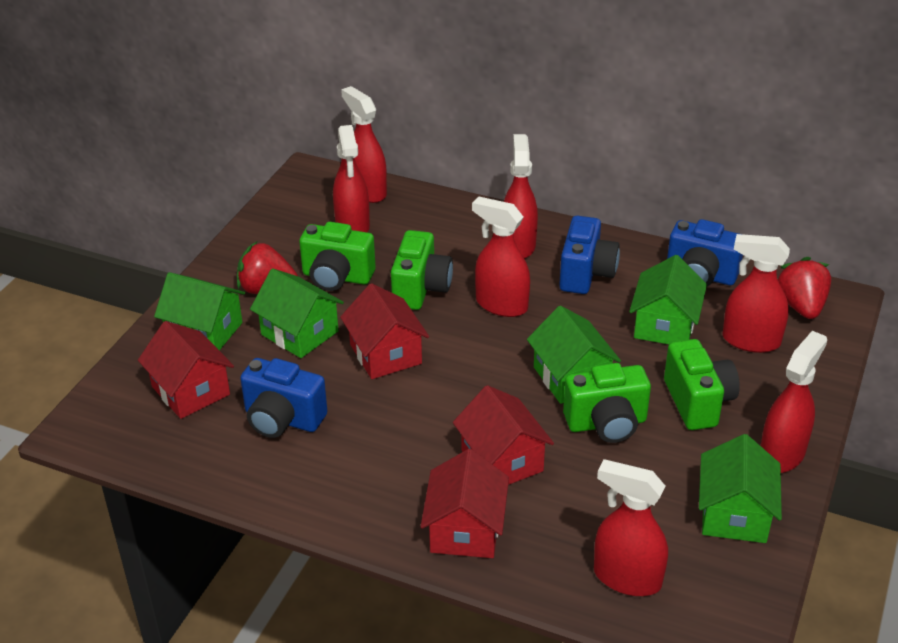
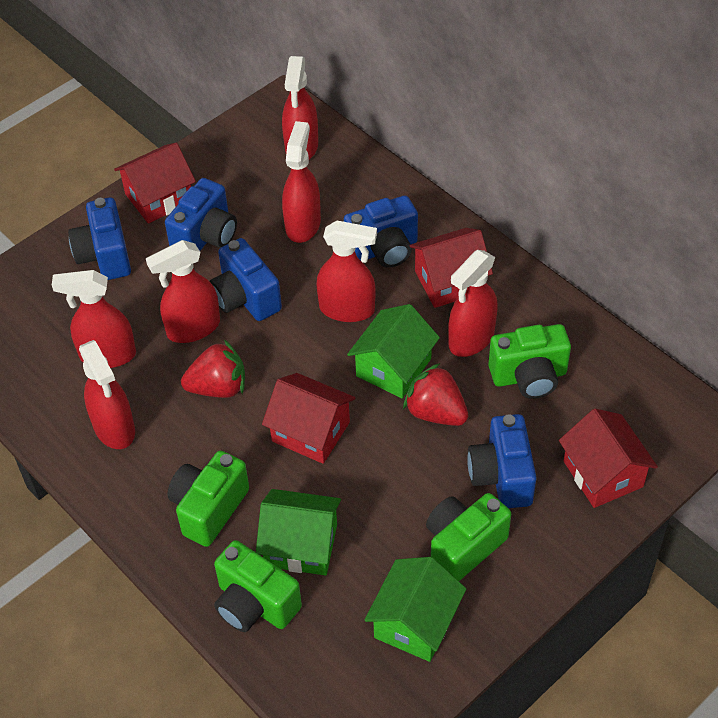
blue camera: 3 -> 5
green house: 5 -> 3

